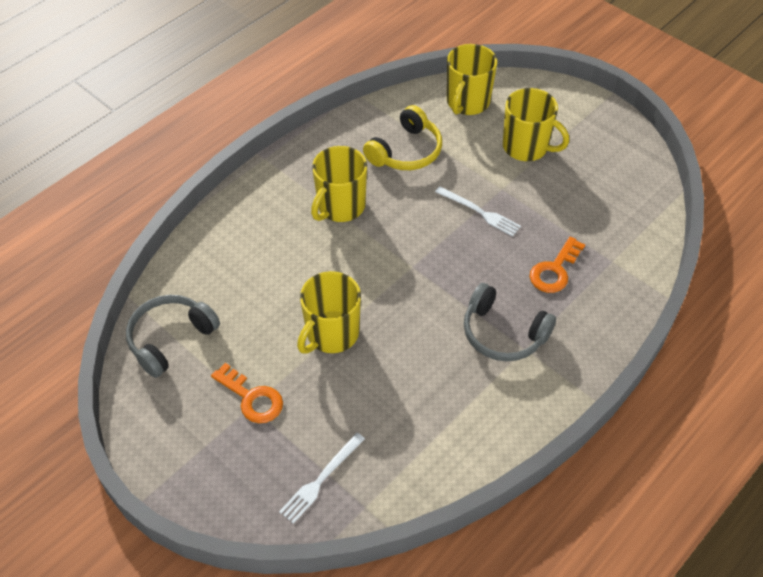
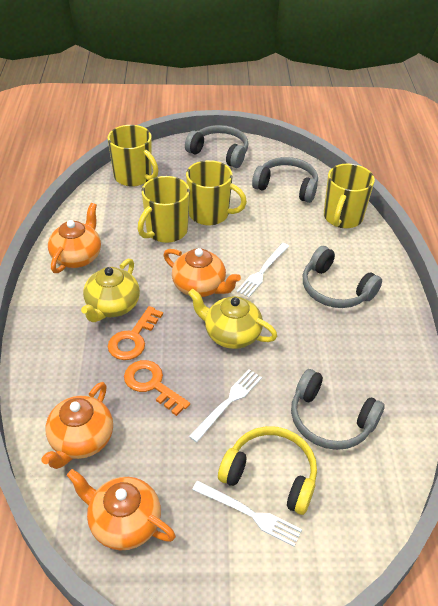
grey headphones: 2 -> 4
orange teapot: 0 -> 4
white fork: 2 -> 3
yellow teapot: 0 -> 2

